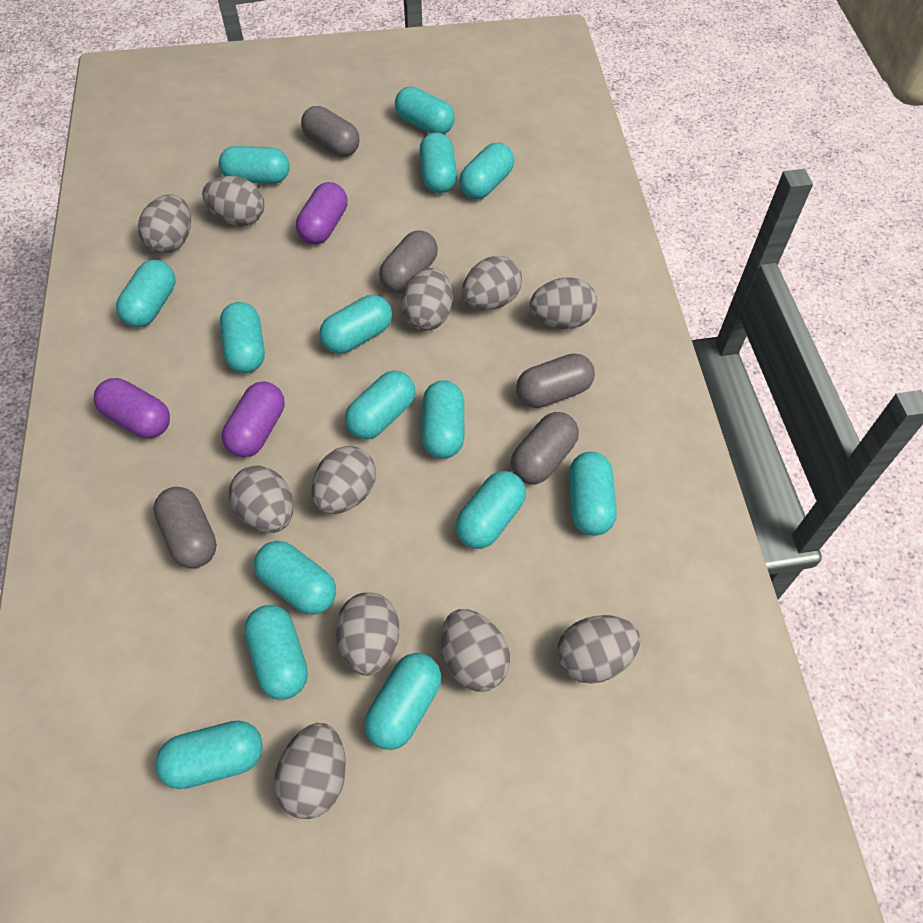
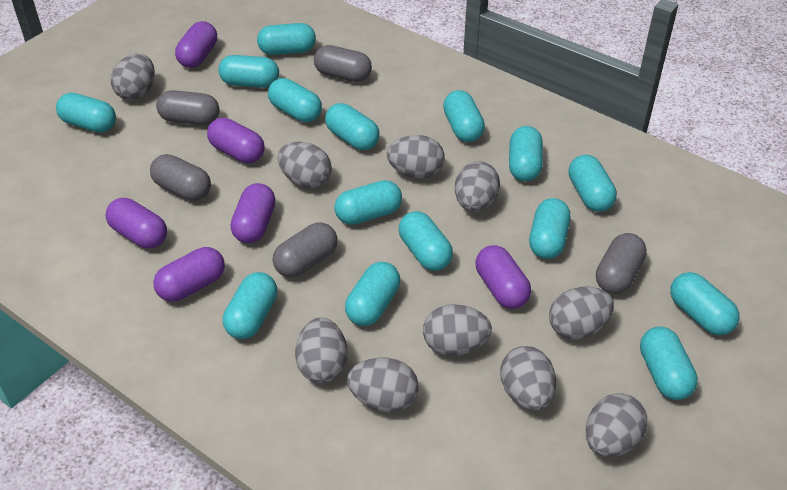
grey egg: 11 -> 10
purple capsule: 3 -> 6

